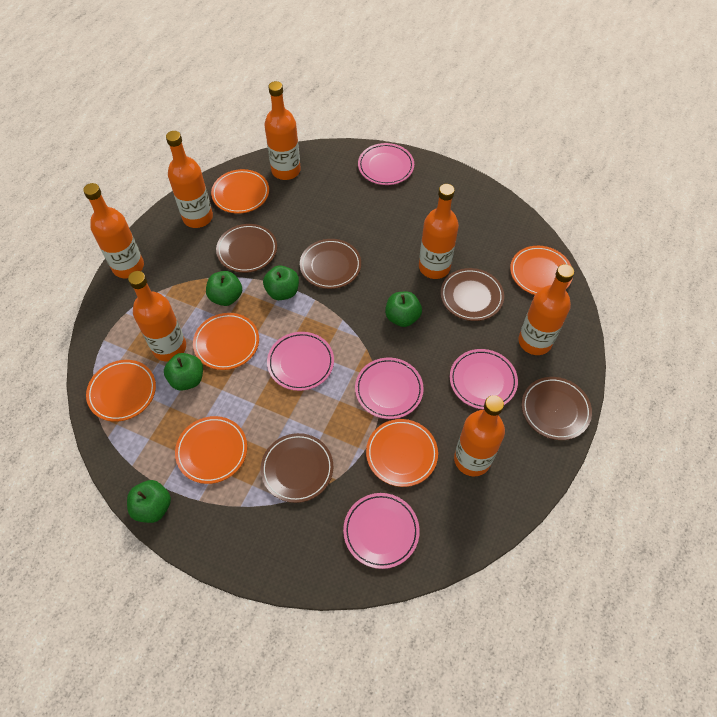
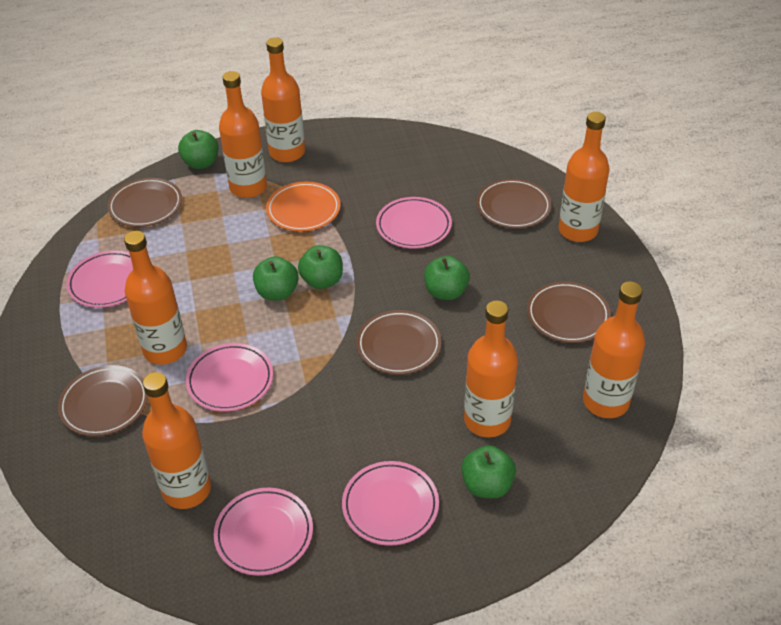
orange plate: 6 -> 1

